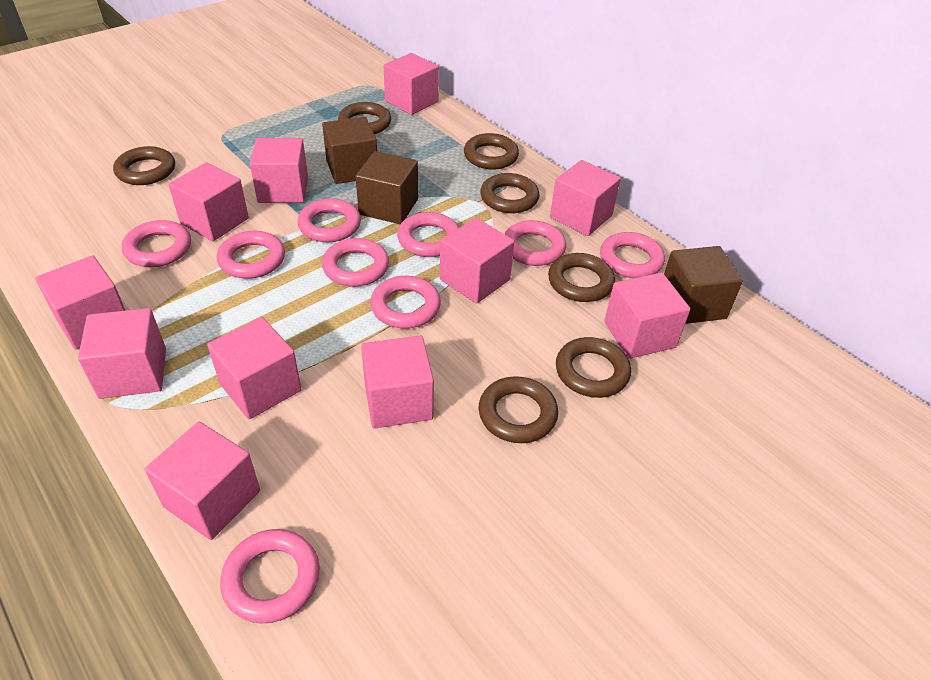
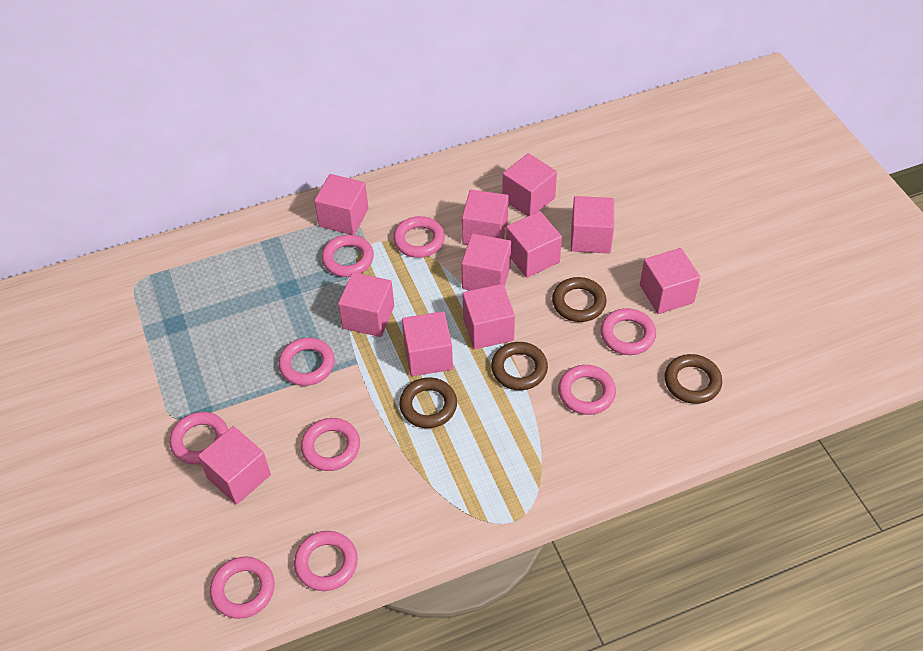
brown cube: 3 -> 0
brown ring: 7 -> 4

